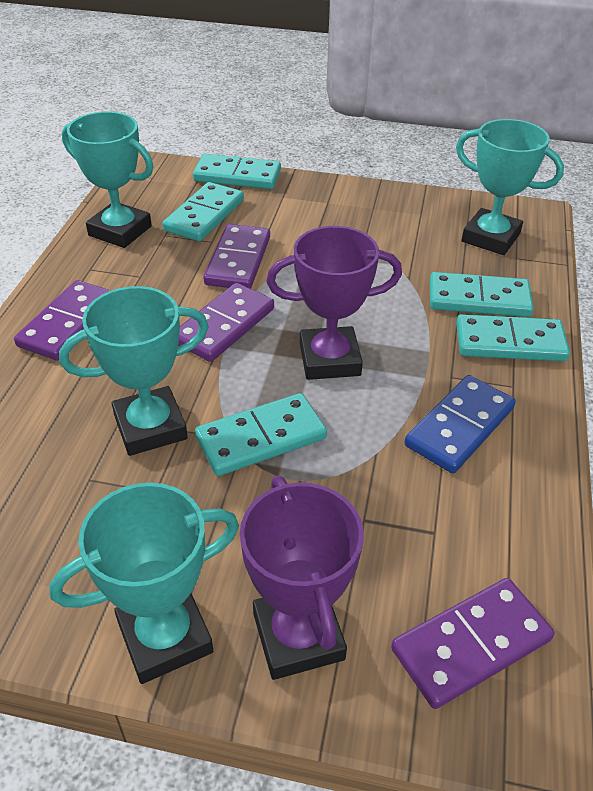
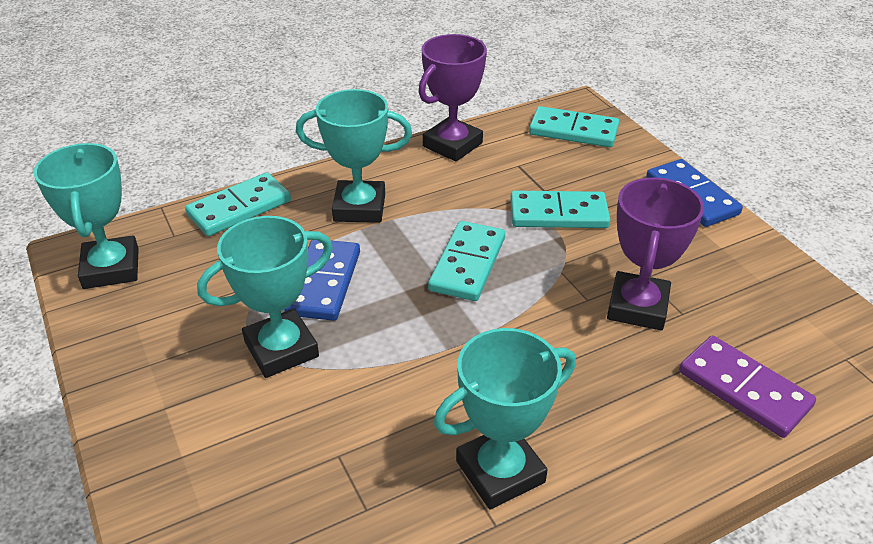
blue domino: 1 -> 2
purple domino: 4 -> 1
turquoise domino: 5 -> 4

